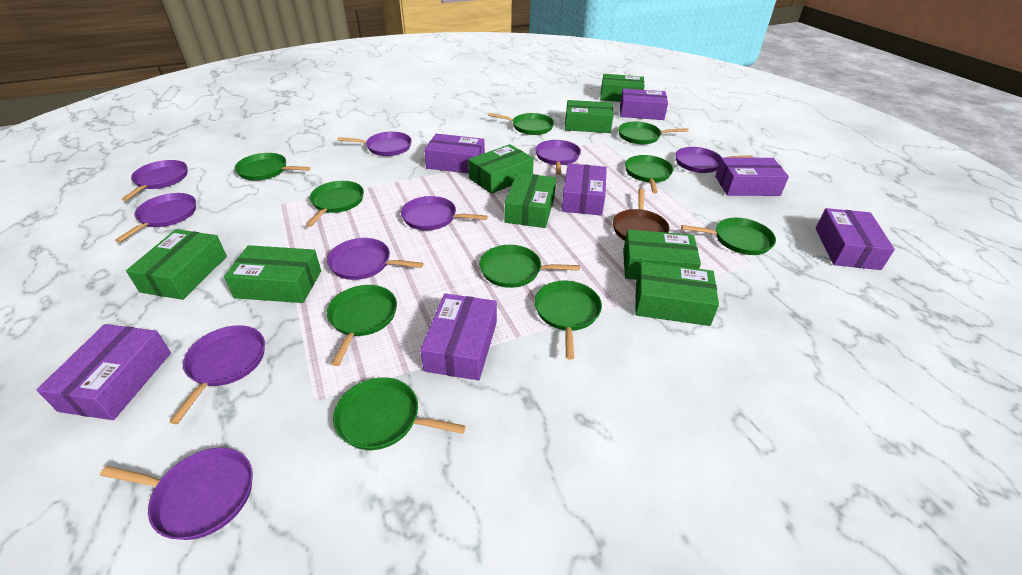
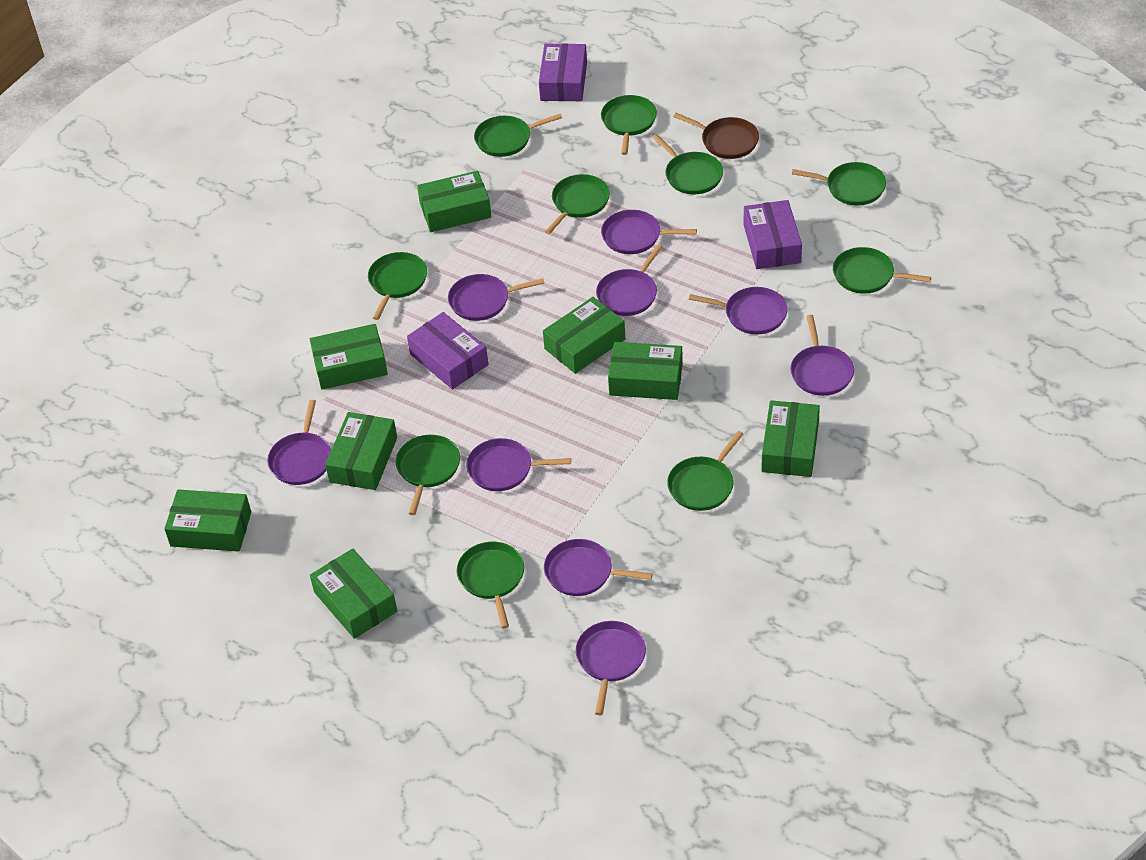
purple box: 7 -> 3

